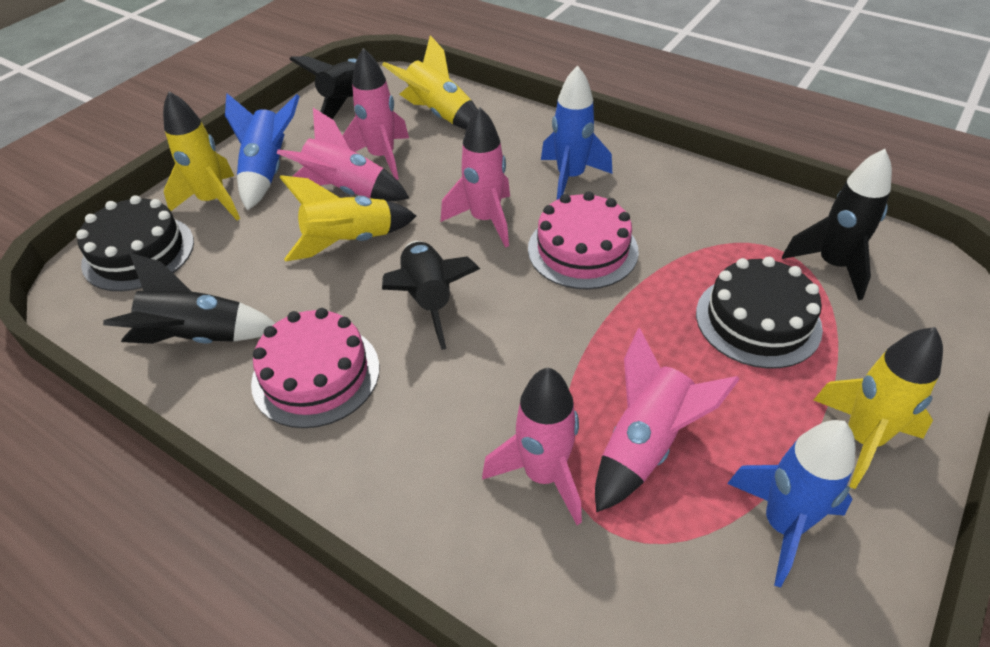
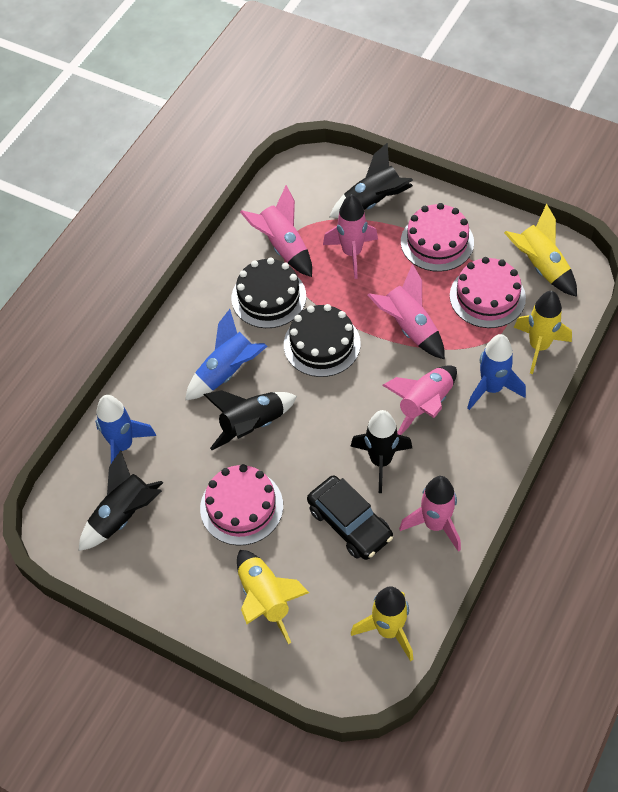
black car: 0 -> 1
pink cake: 2 -> 3

